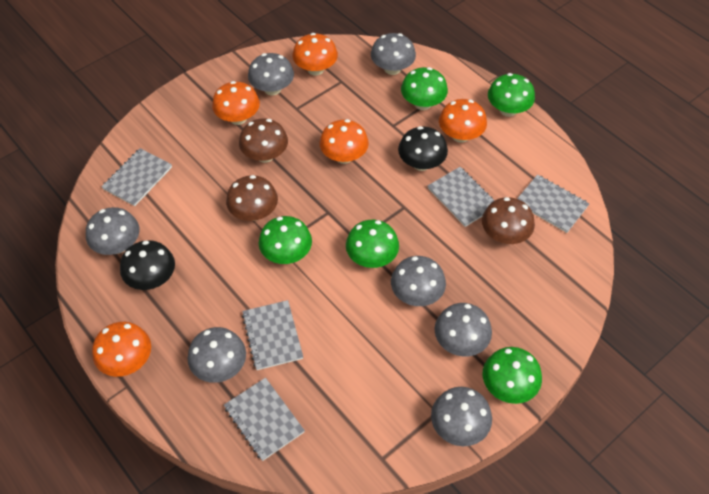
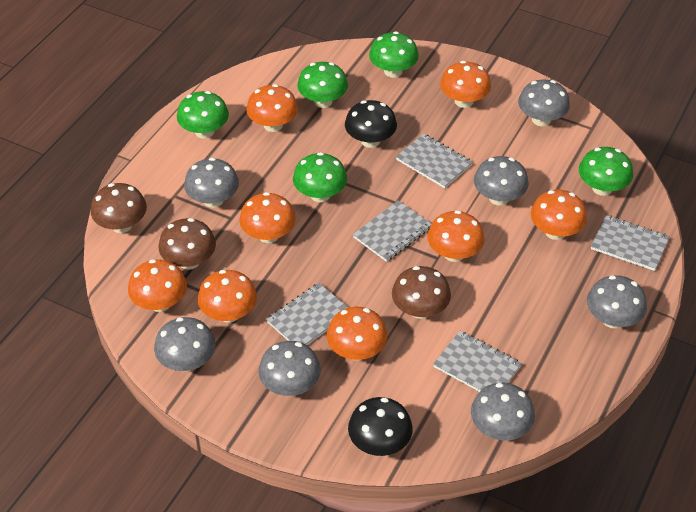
orange mushroom: 5 -> 8

